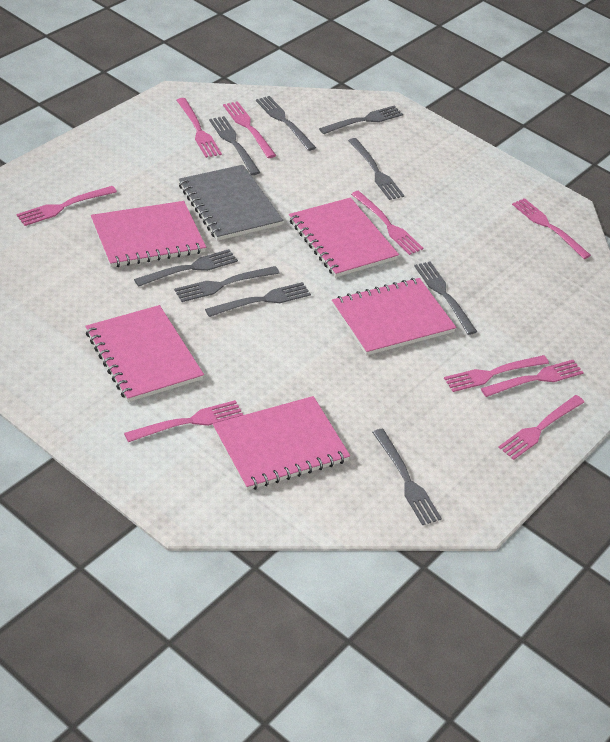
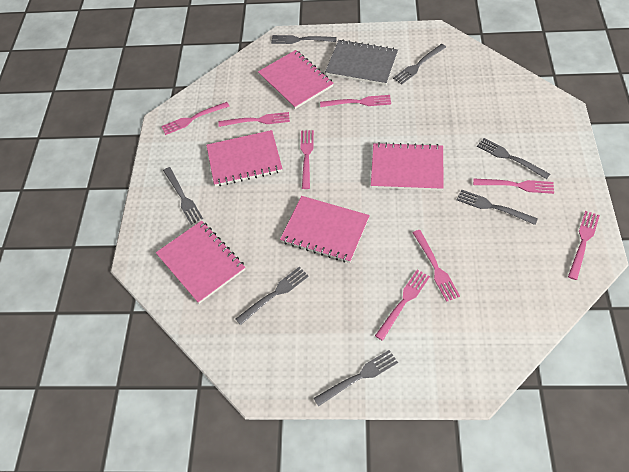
grey fork: 9 -> 7
pink fork: 9 -> 8

